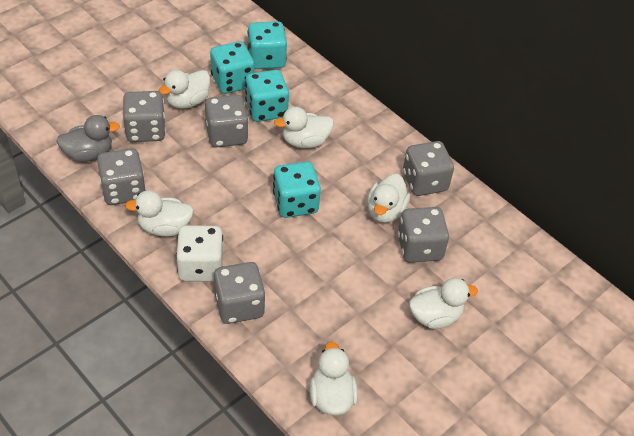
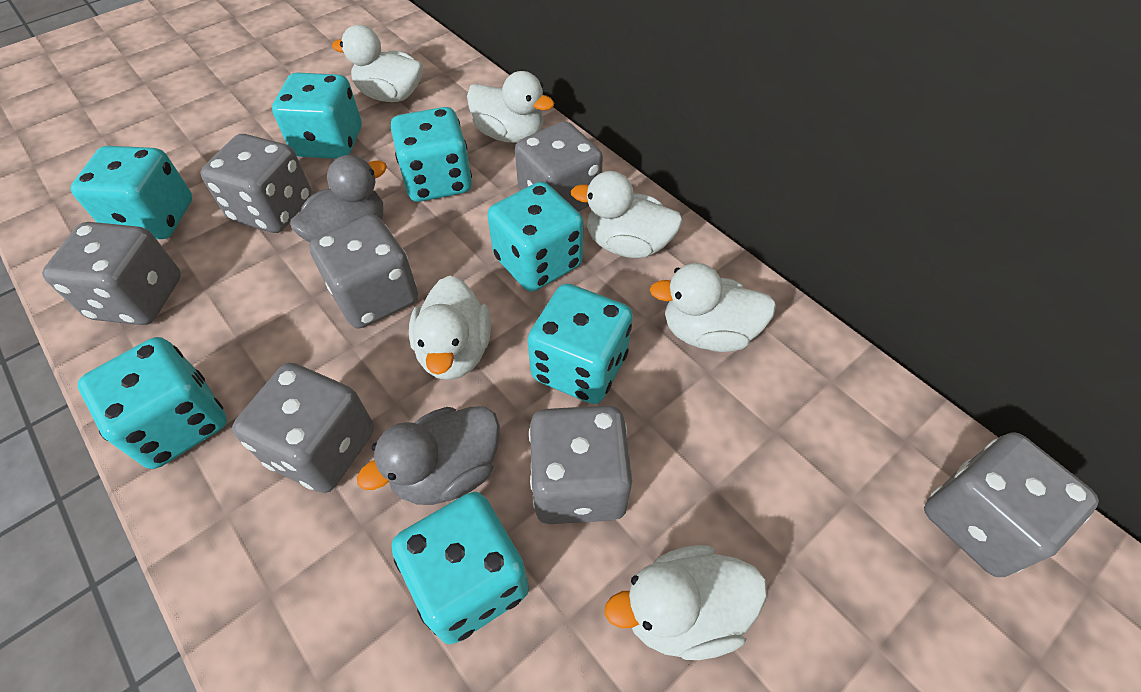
grey dice: 6 -> 7
grey duck: 1 -> 2
turquoise dice: 4 -> 7
white dice: 1 -> 0

